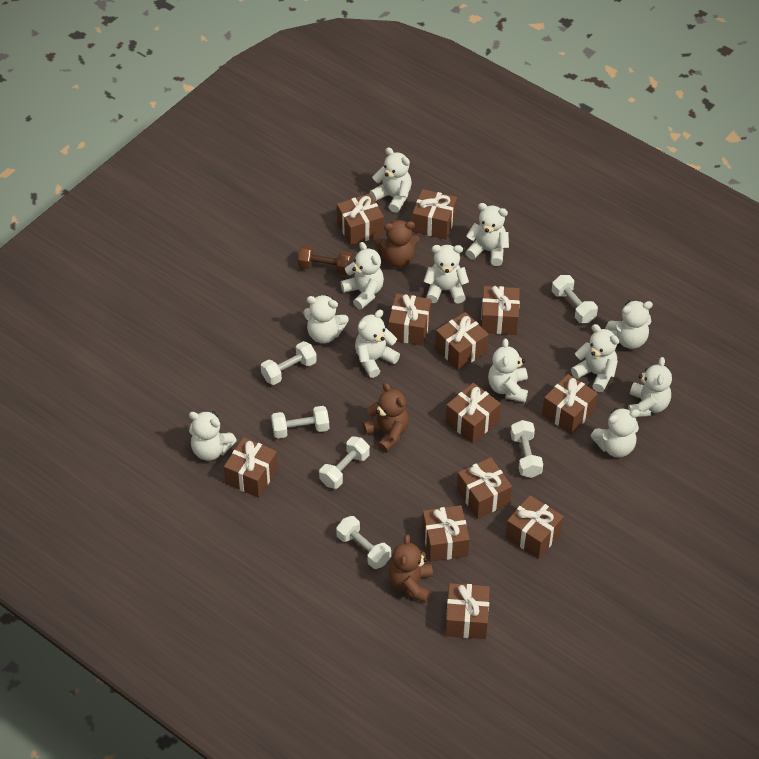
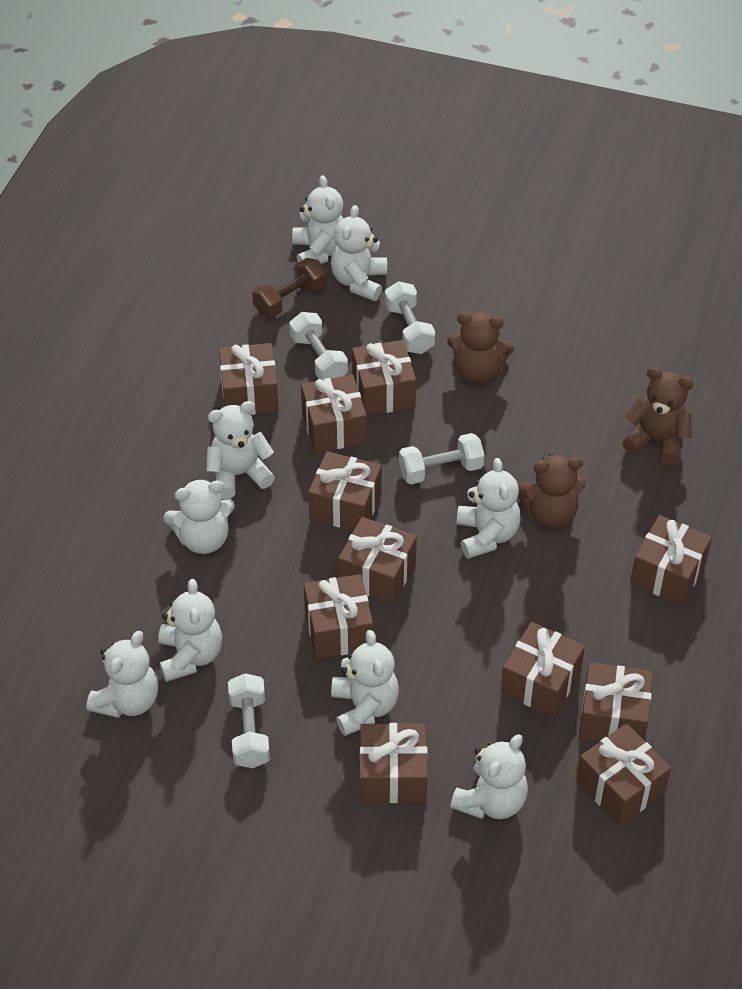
brown gift: 12 -> 11
white dumbbell: 6 -> 4
white teddy bear: 12 -> 9

